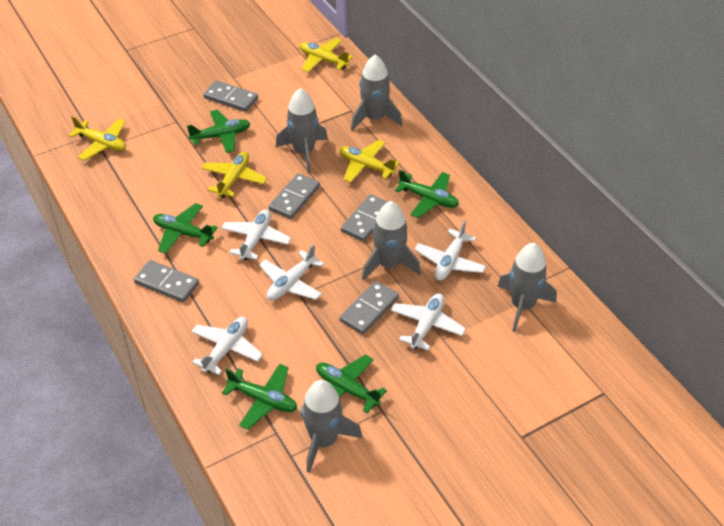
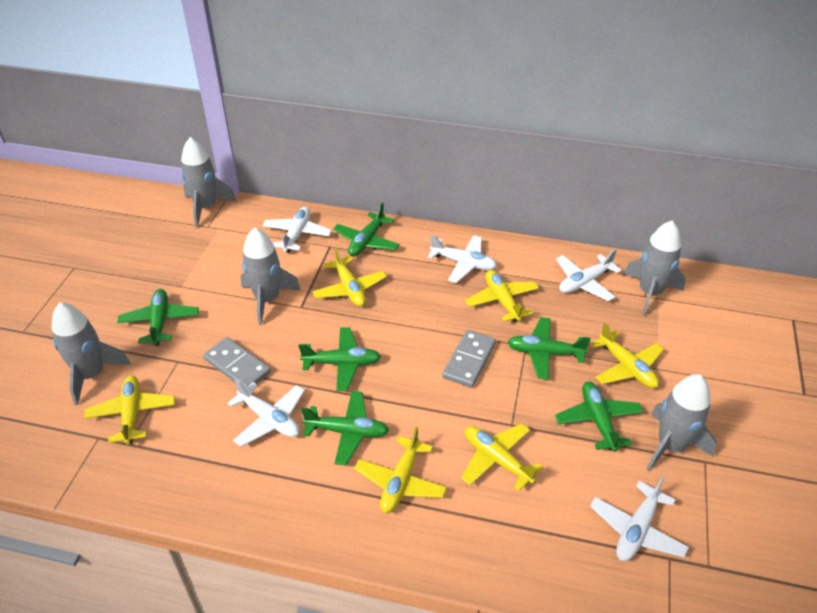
green plane: 5 -> 6
grey domino: 5 -> 2
yellow plane: 4 -> 6

